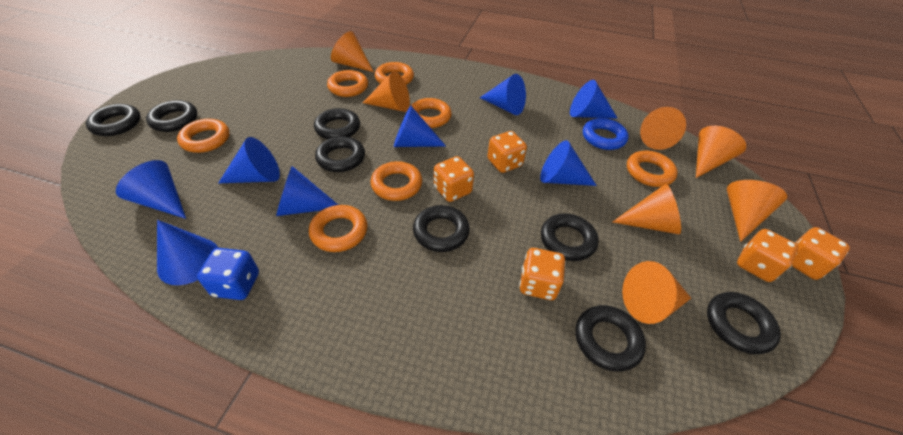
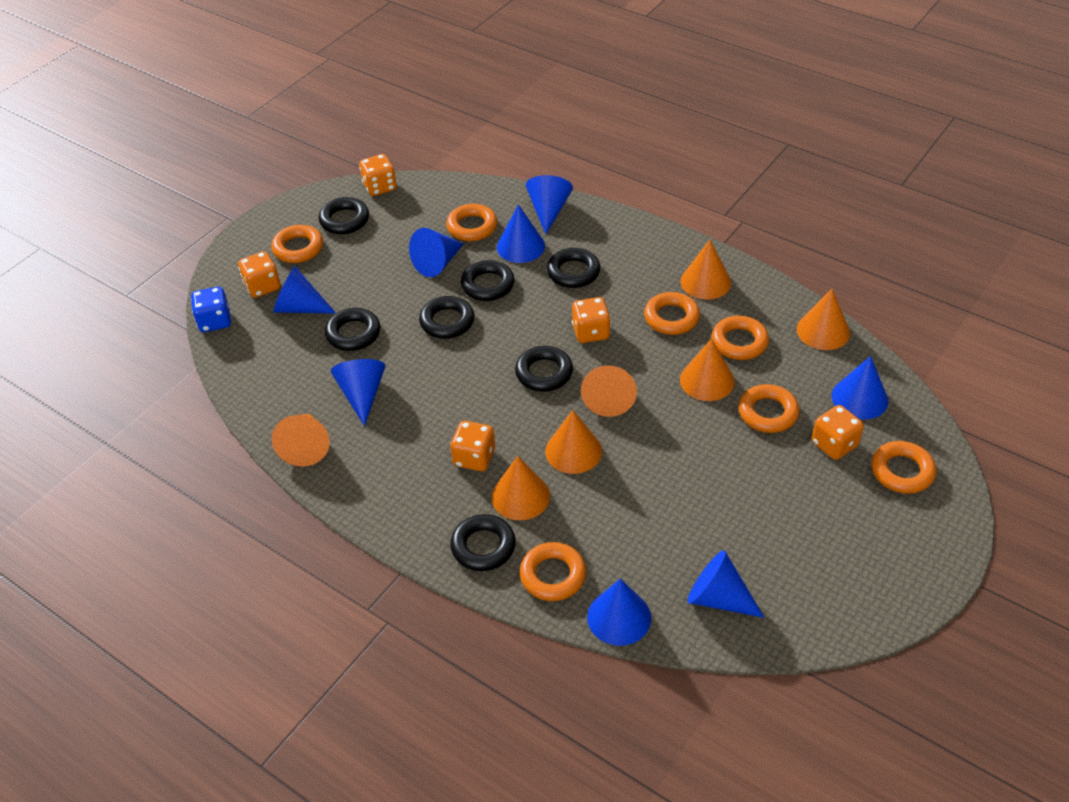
black ring: 8 -> 7
blue ring: 1 -> 0

